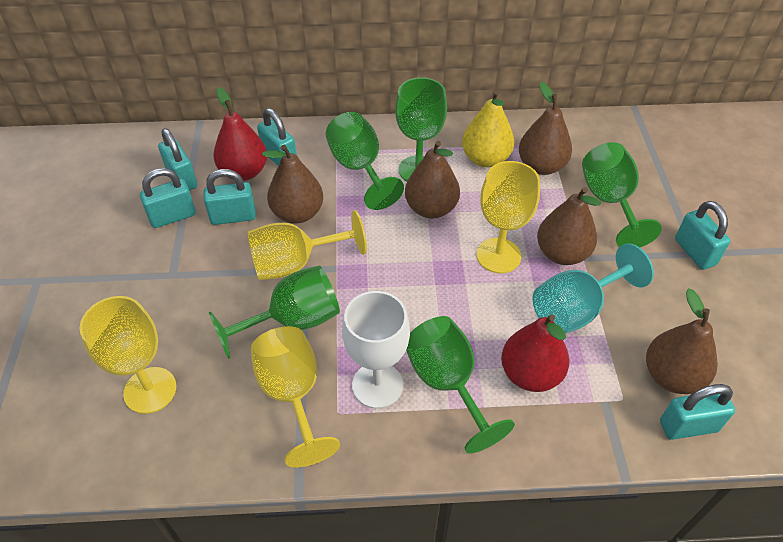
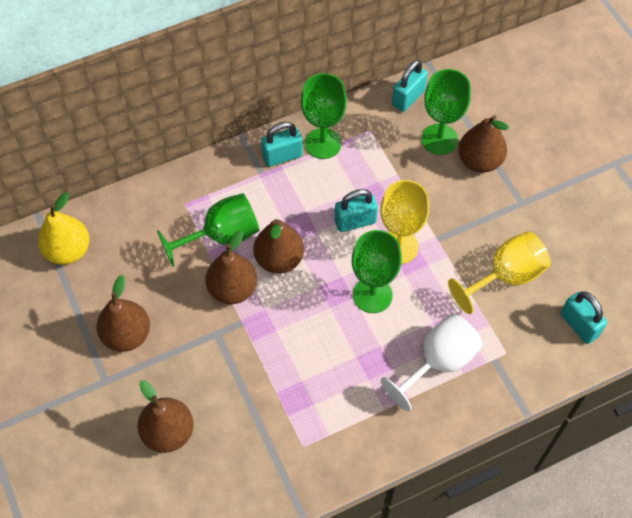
green goblet: 5 -> 4
red pear: 2 -> 0
turquoise goblet: 1 -> 0
turquoise padlock: 6 -> 4
yellow goblet: 4 -> 2

